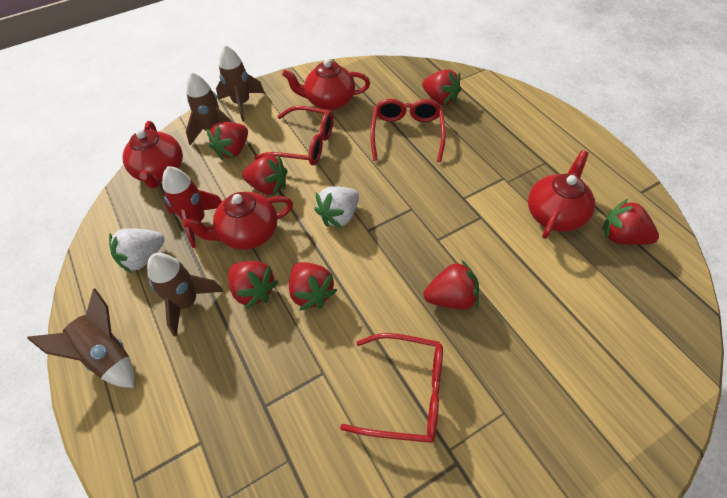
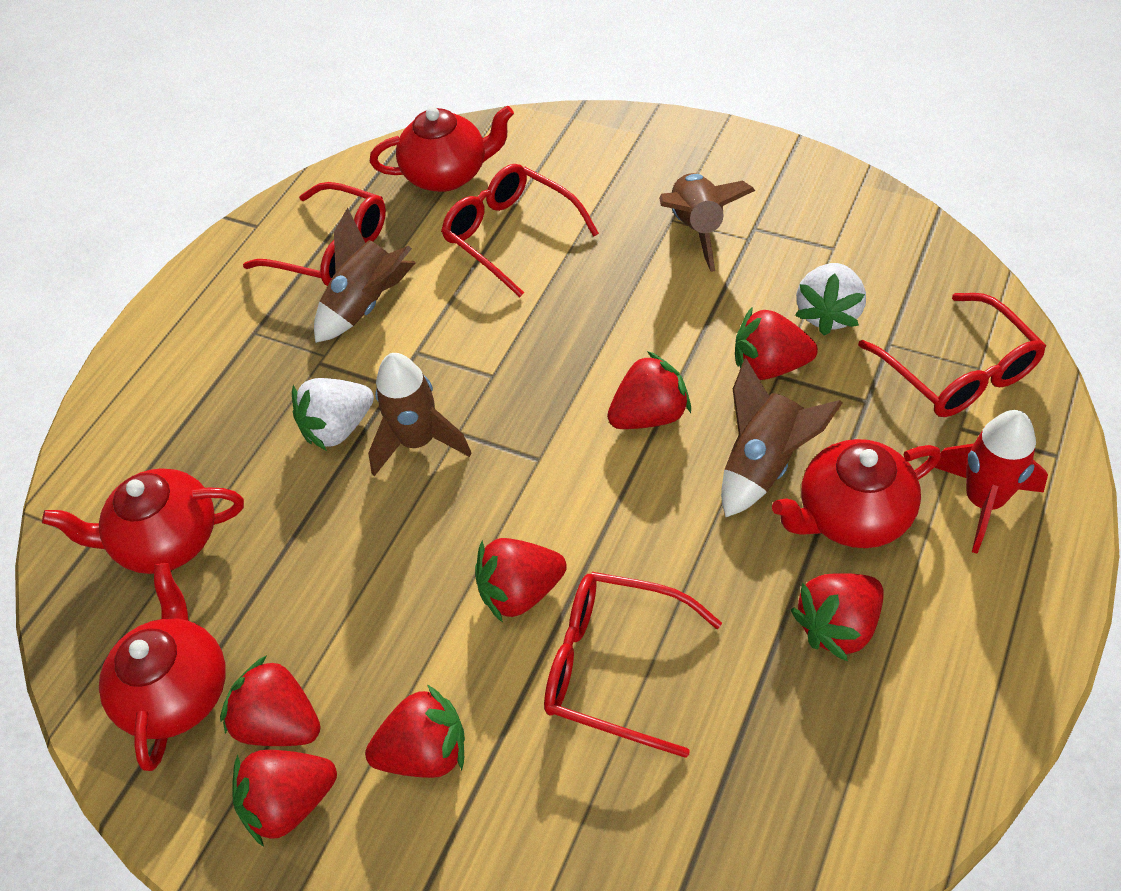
red glasses: 3 -> 4

